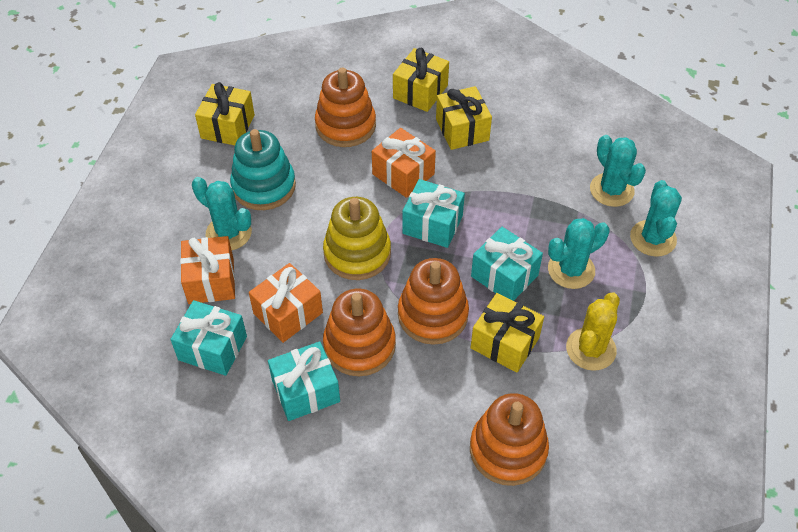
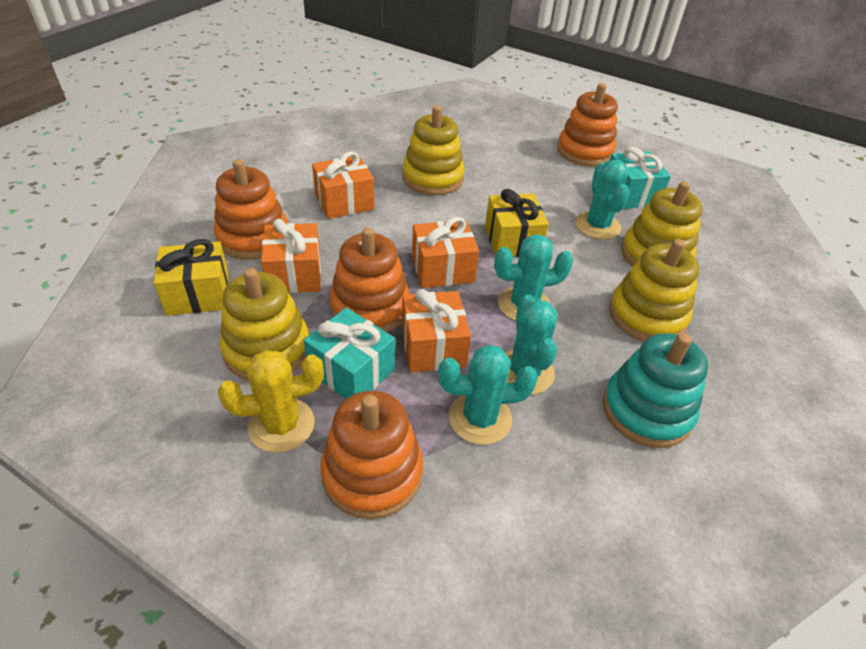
orange gift: 3 -> 4
turquoise gift: 4 -> 2
yellow gift: 4 -> 2
yellow stacking toy: 1 -> 4

